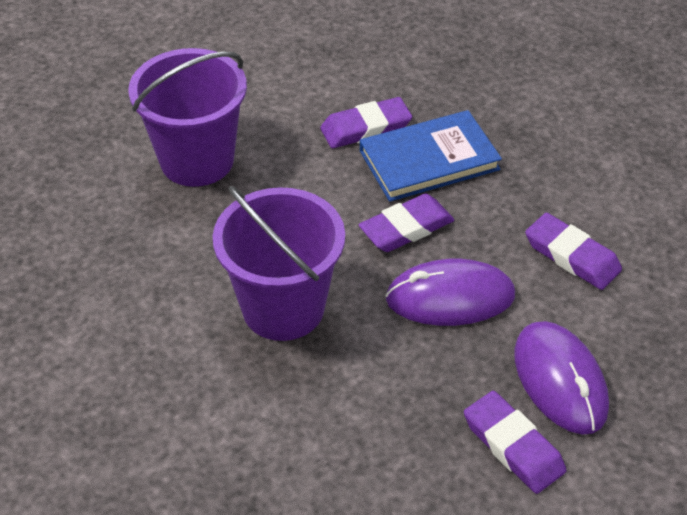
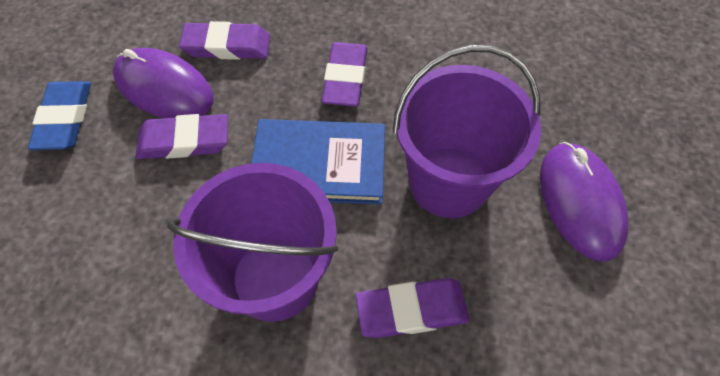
blue eraser: 0 -> 1

